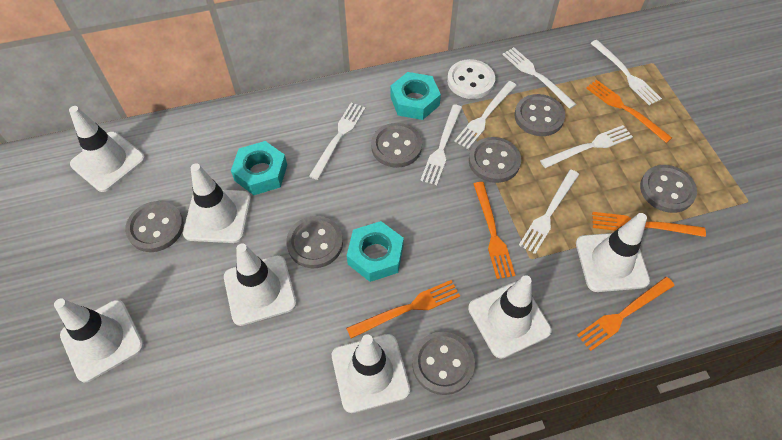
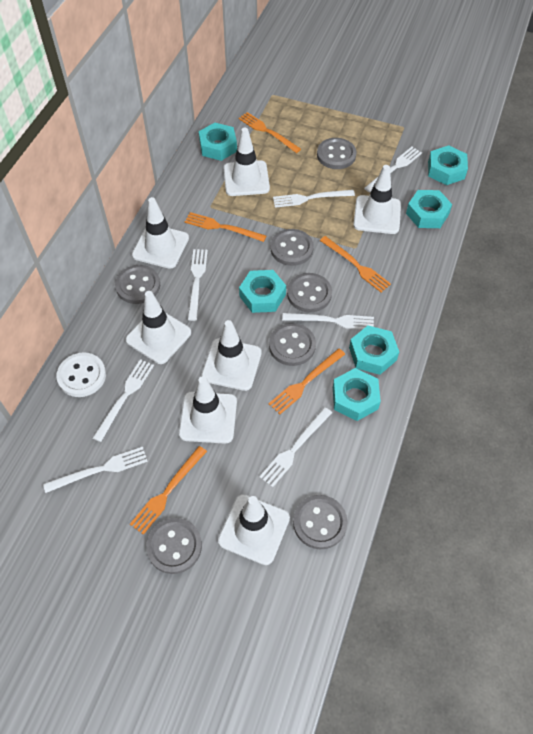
turquoise nut: 3 -> 6

